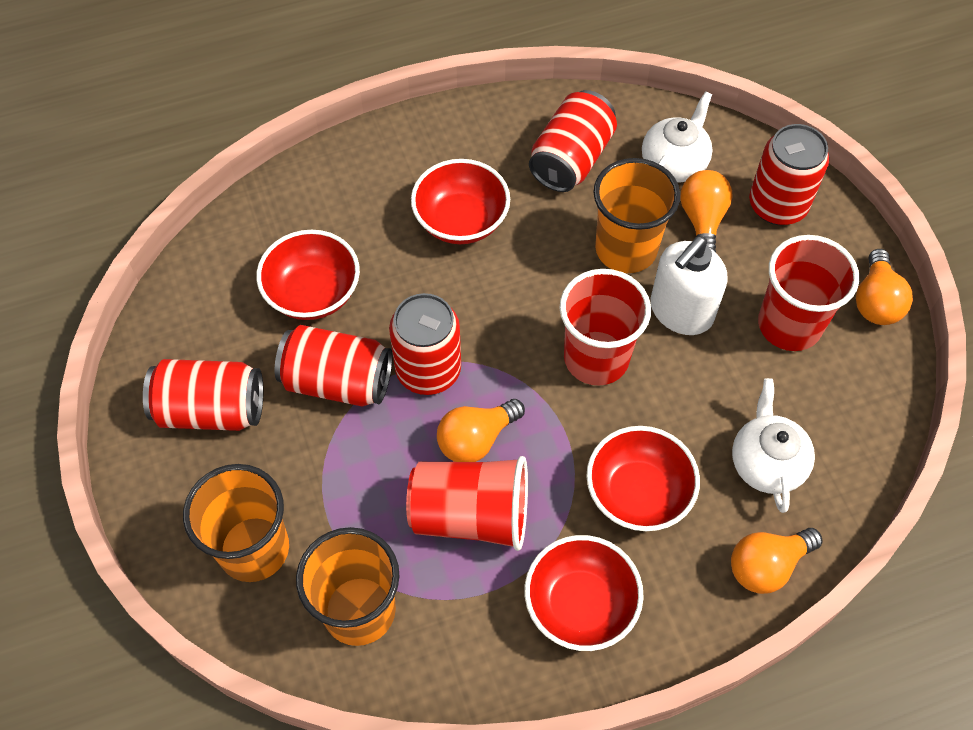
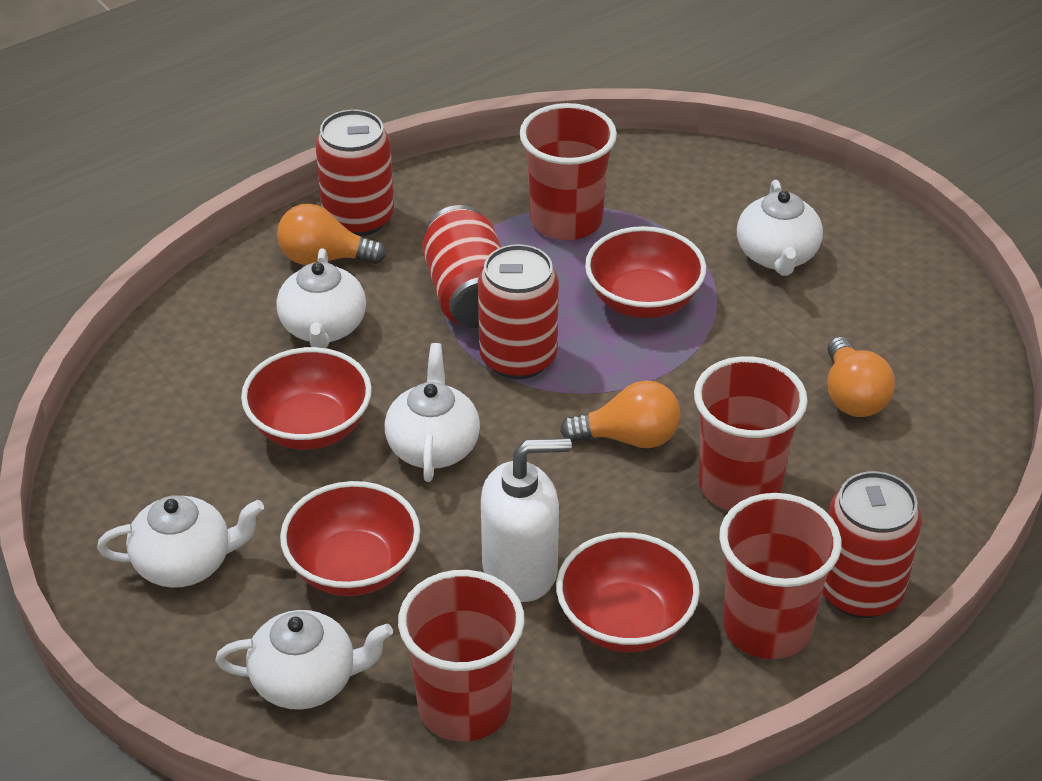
orange cup: 3 -> 0
orange light bulb: 4 -> 3
red can: 5 -> 4
red cup: 3 -> 4
white teapot: 2 -> 5

